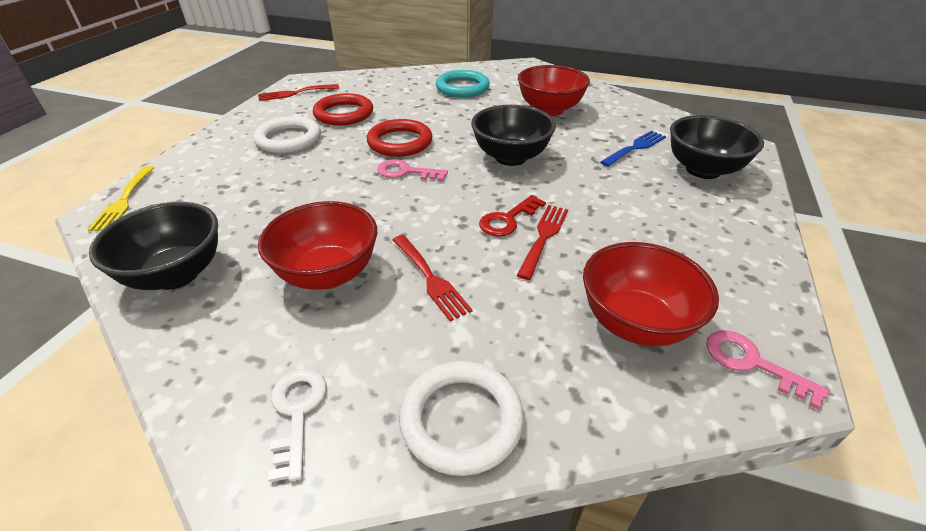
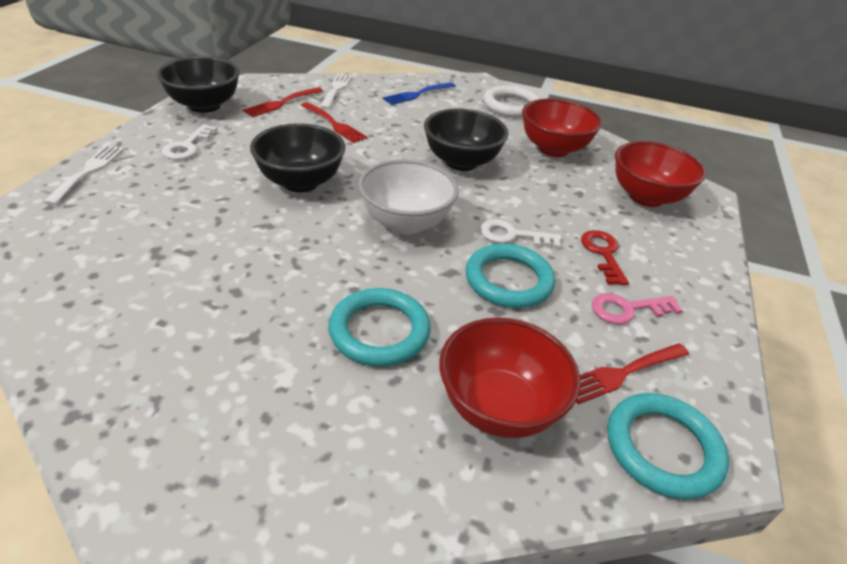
pink key: 2 -> 1
red ring: 2 -> 0
turquoise ring: 1 -> 3
white bowl: 0 -> 1
white fork: 0 -> 2
white key: 1 -> 2
white ring: 2 -> 1
yellow fork: 1 -> 0

